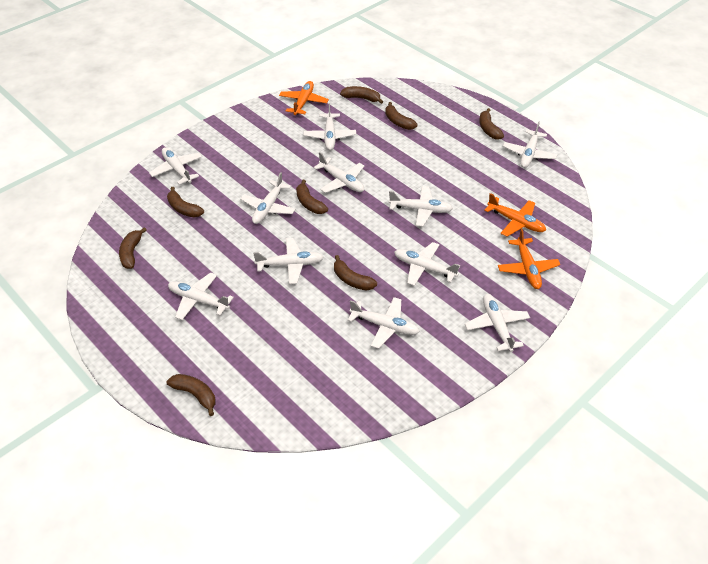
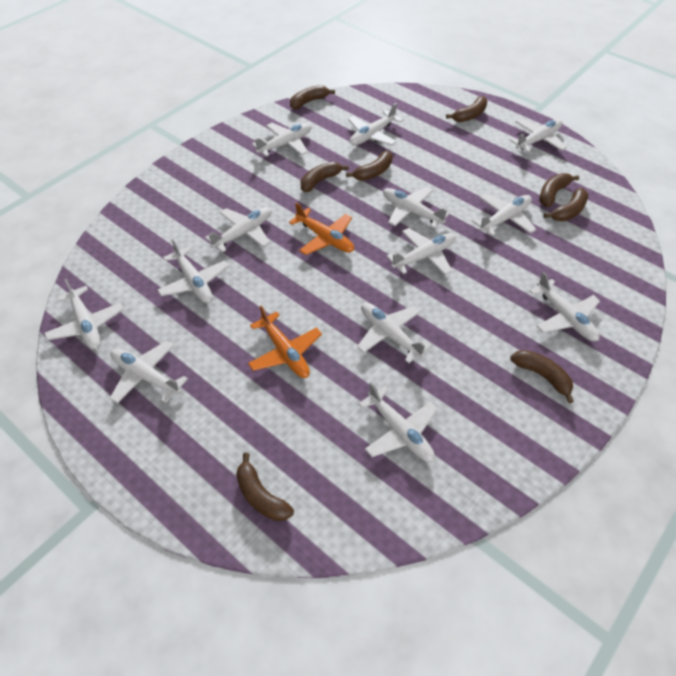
orange plane: 3 -> 2
white plane: 11 -> 13

